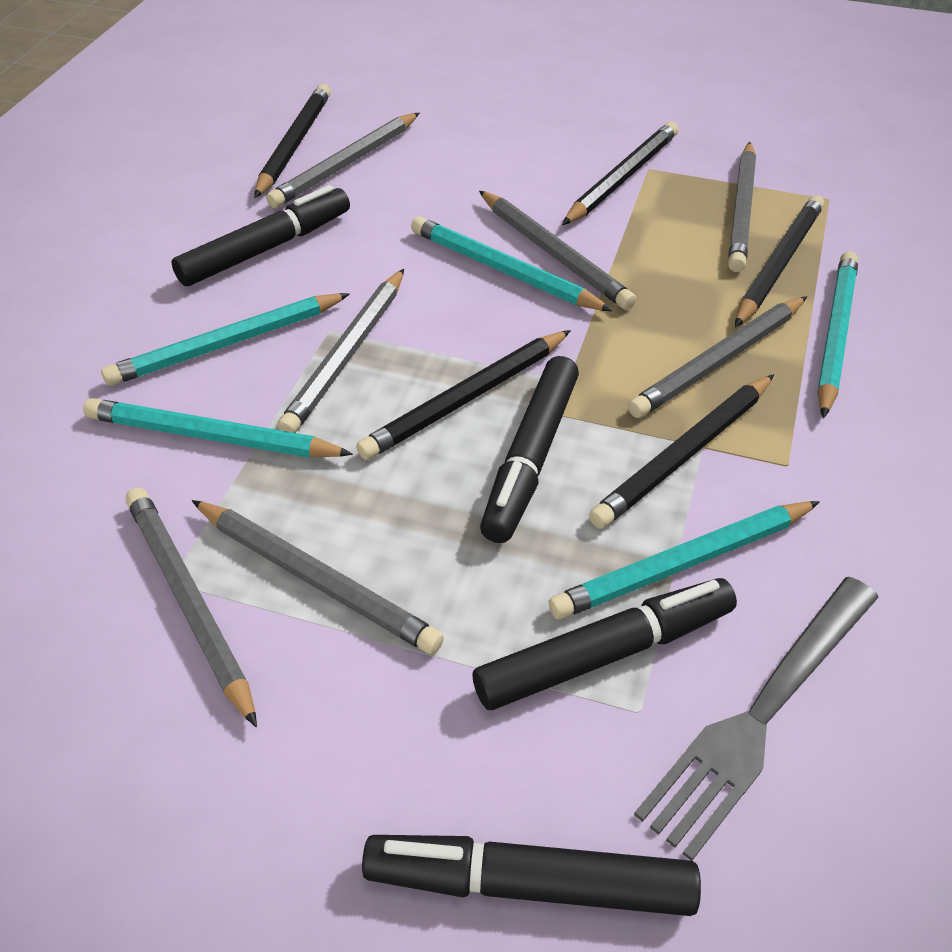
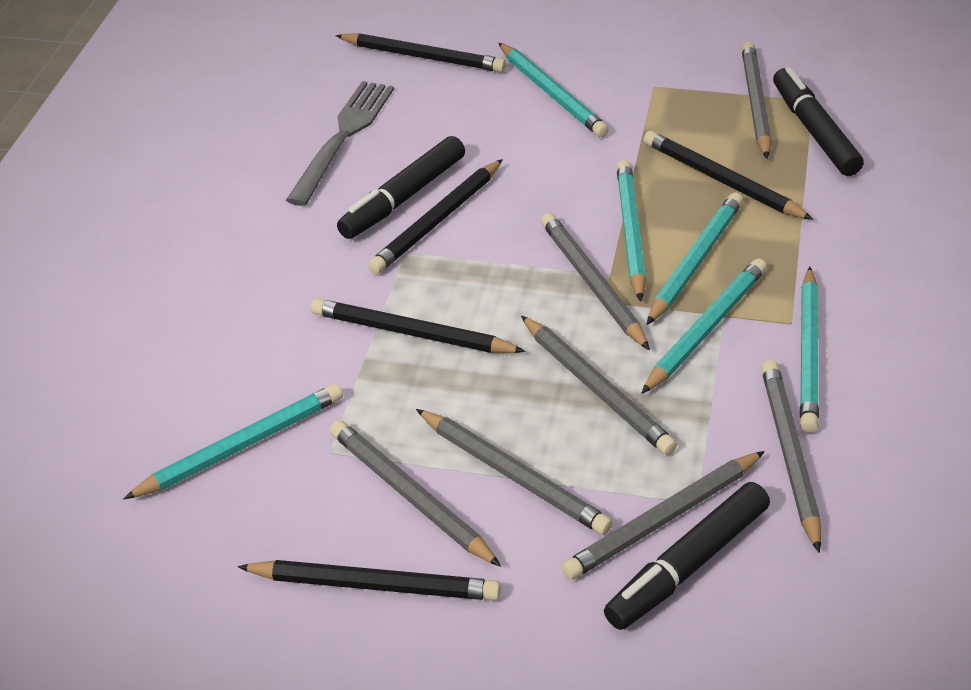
black marker: 4 -> 3
turquoise pencil: 5 -> 6

